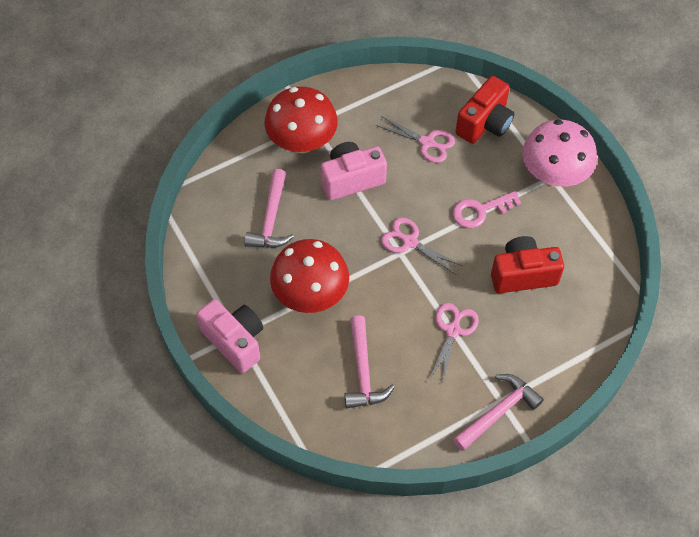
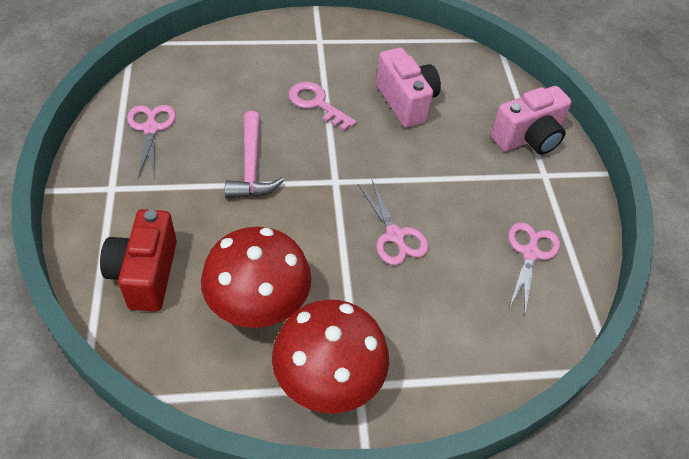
pink hammer: 3 -> 1
pink mushroom: 1 -> 0
red camera: 2 -> 1

